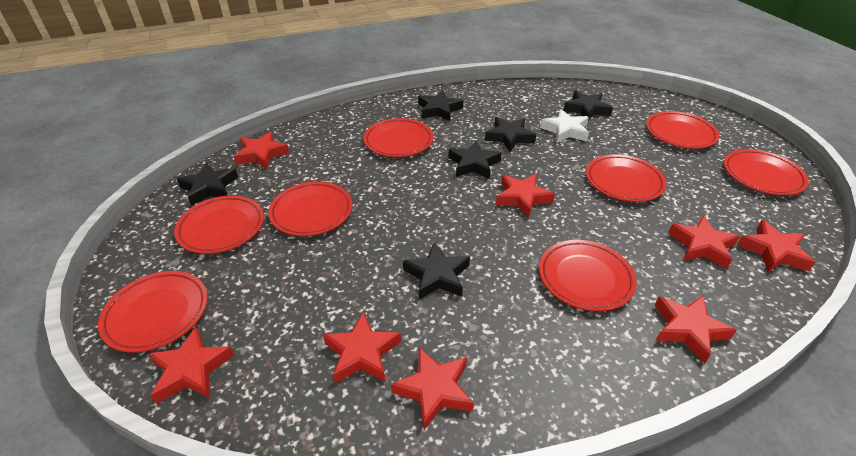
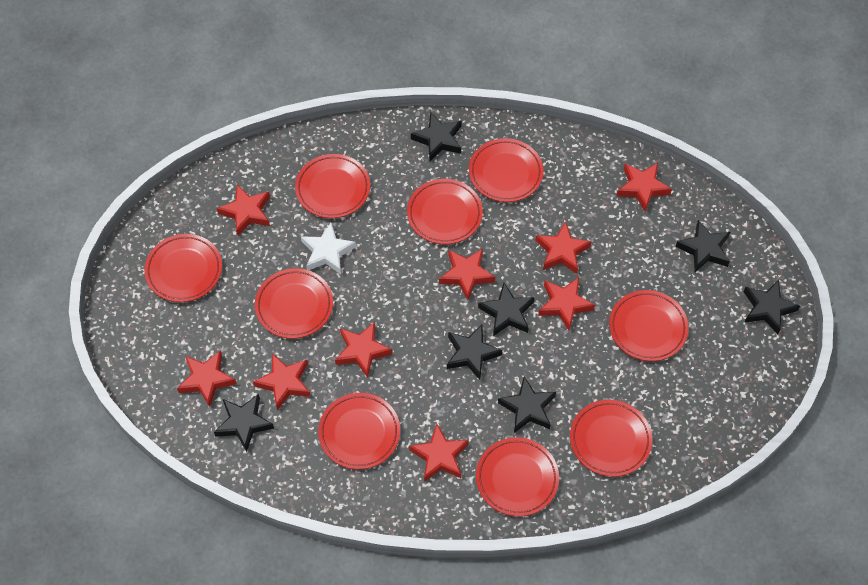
black star: 6 -> 7
red plate: 8 -> 9
red star: 8 -> 9

